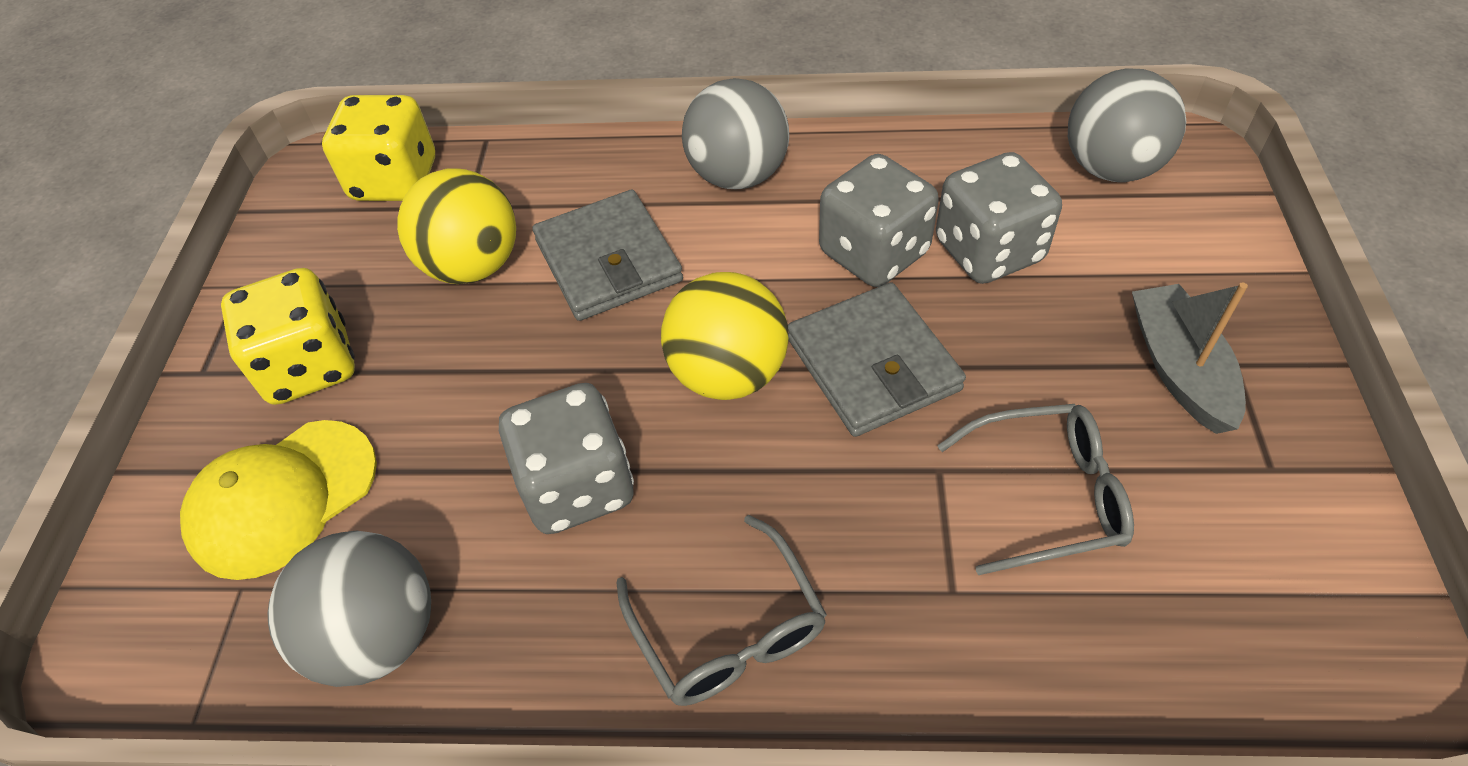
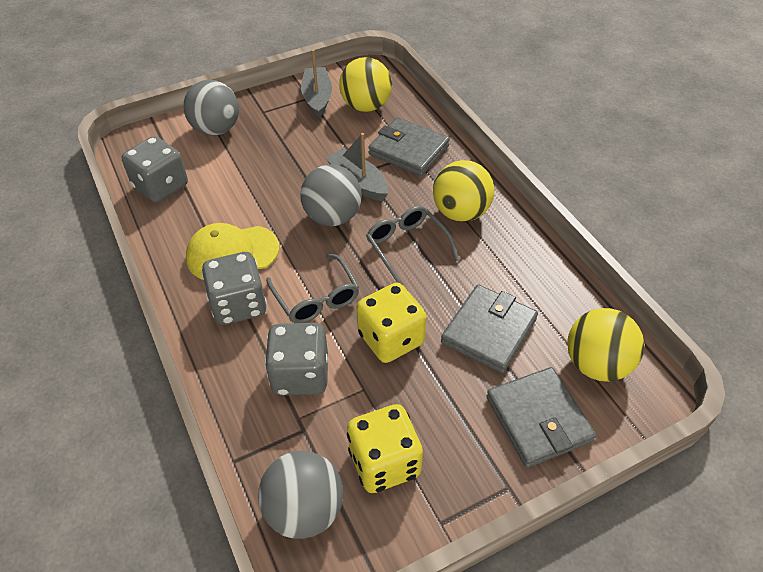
grey boat: 1 -> 2
grey wallet: 2 -> 3
yellow ball: 2 -> 3

